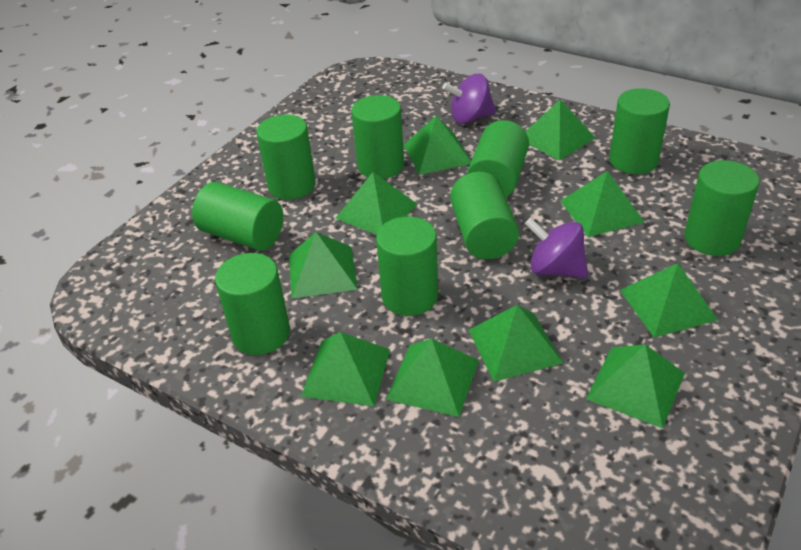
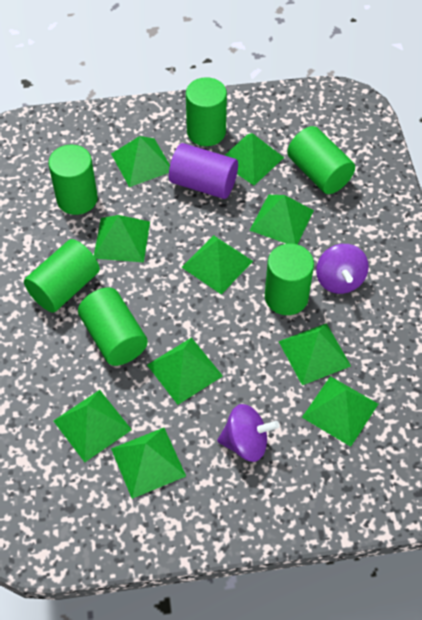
green cylinder: 9 -> 6
purple cylinder: 0 -> 1

